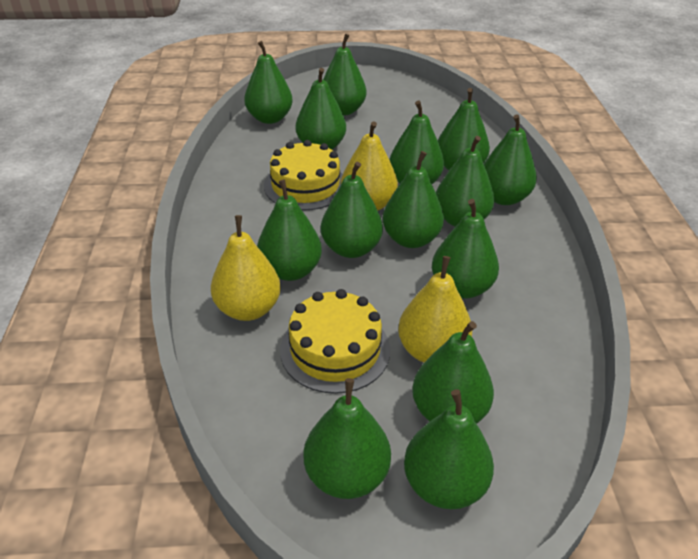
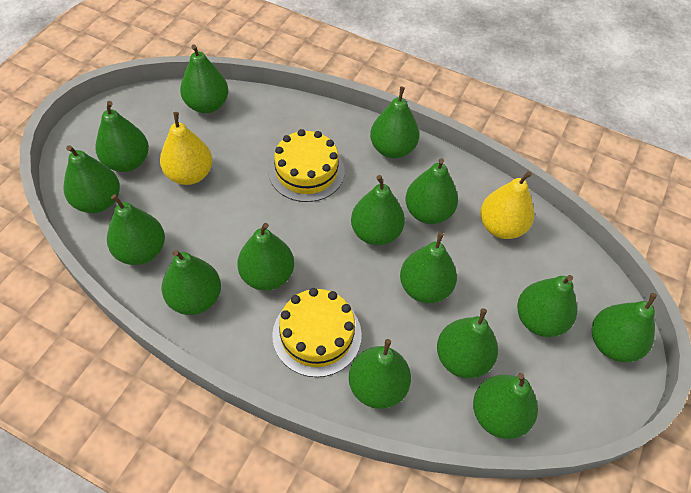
green pear: 14 -> 15
yellow pear: 3 -> 2

